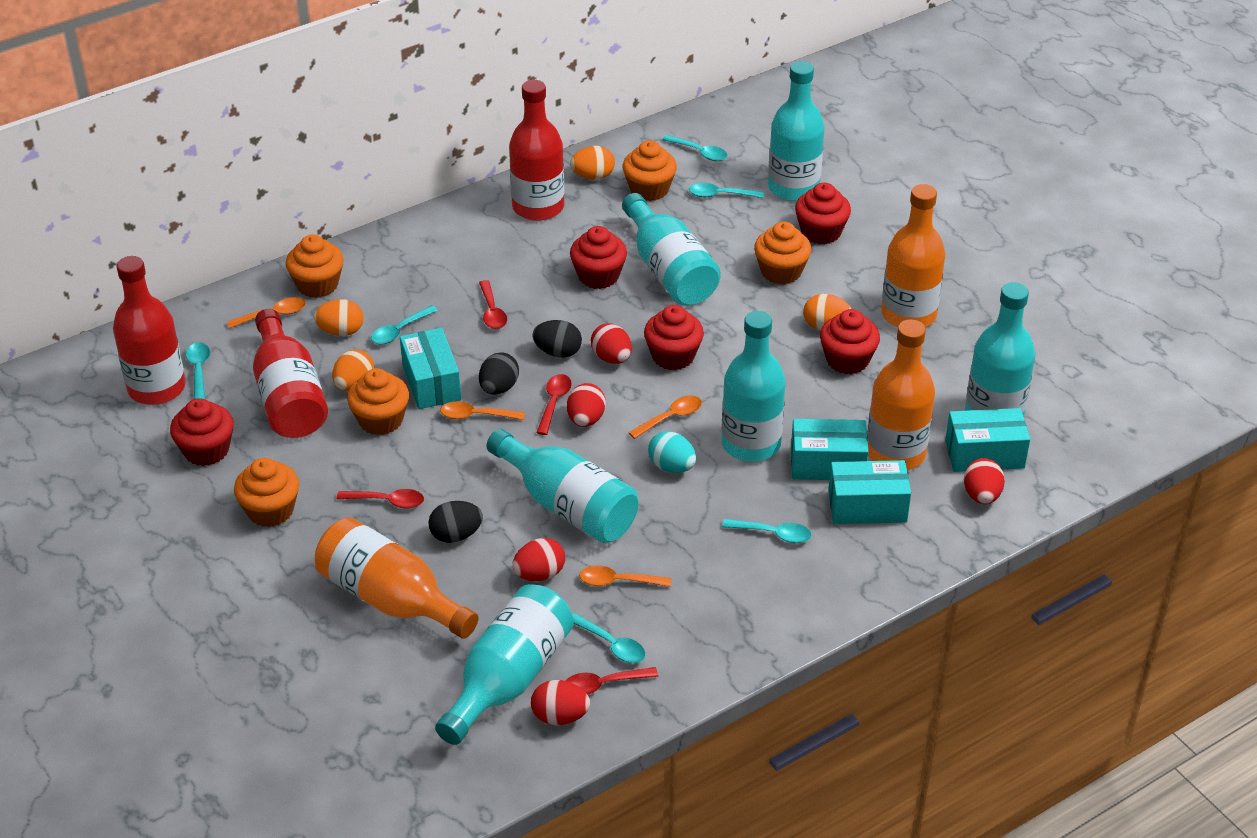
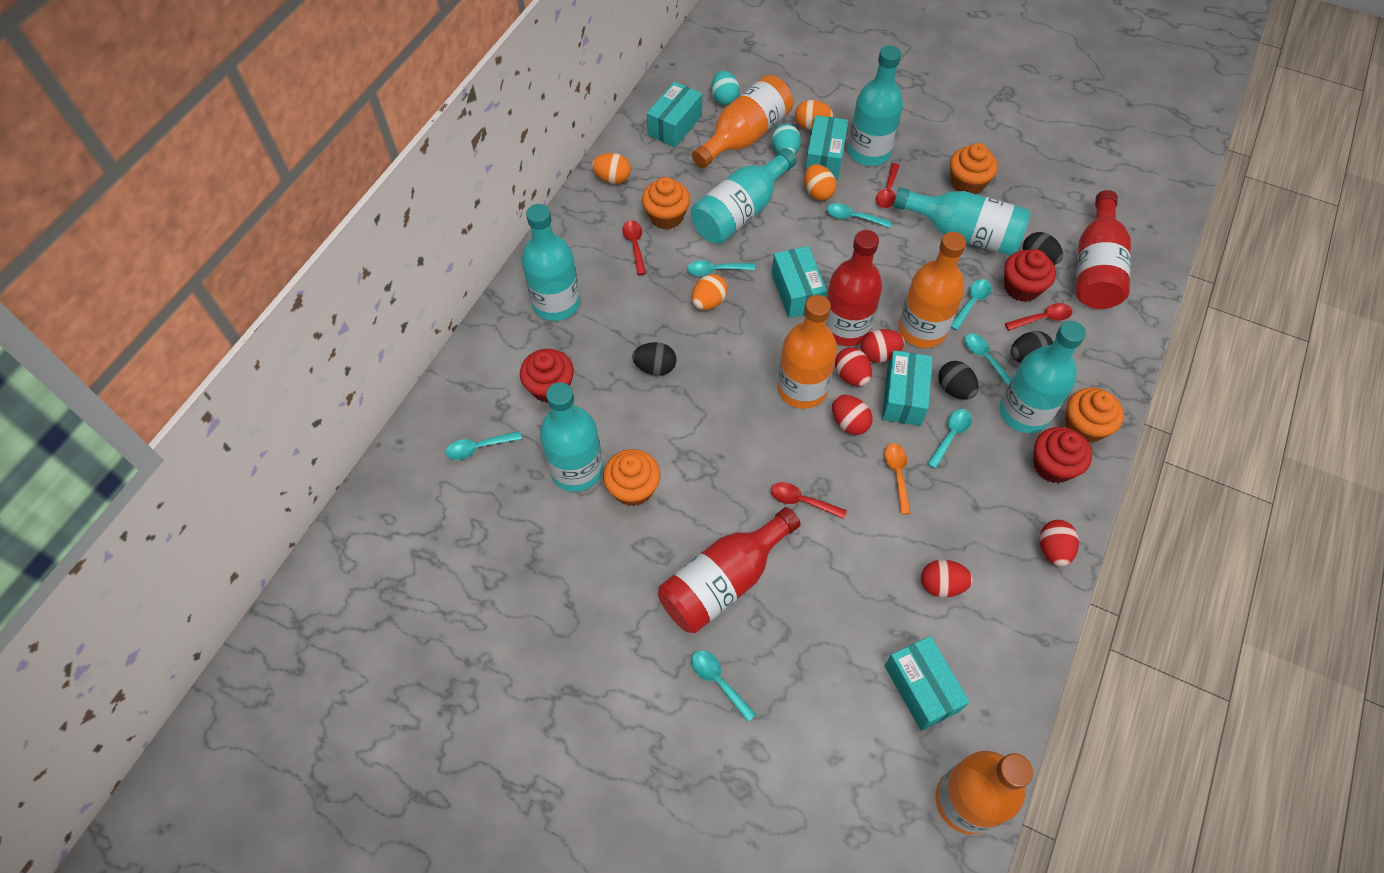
black egg: 3 -> 4
orange bottle: 3 -> 4
orange cupcake: 5 -> 4
orange spoon: 4 -> 1
red cupcake: 5 -> 3
turquoise box: 4 -> 5
turquoise egg: 1 -> 2
turquoise spoon: 6 -> 7

